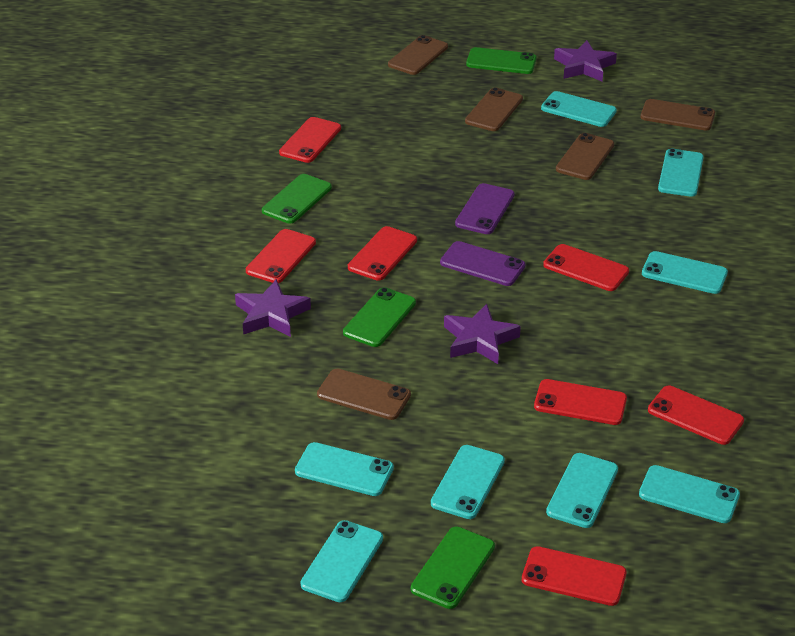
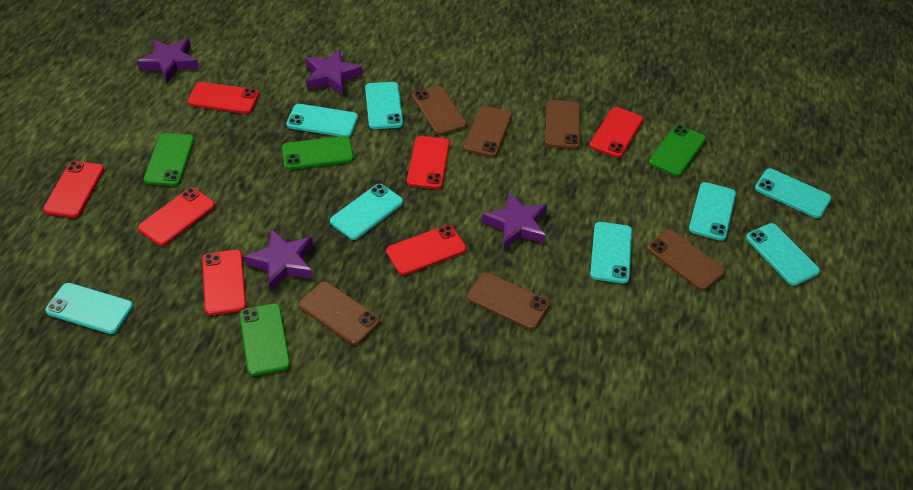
brown phone: 5 -> 6
purple phone: 2 -> 0
purple star: 3 -> 4

